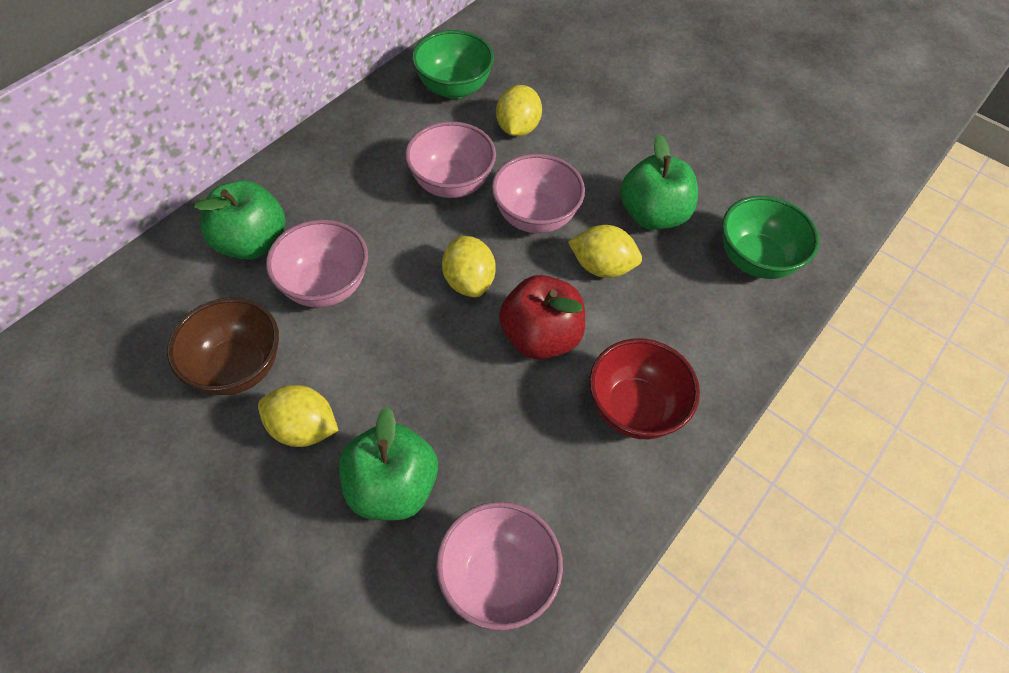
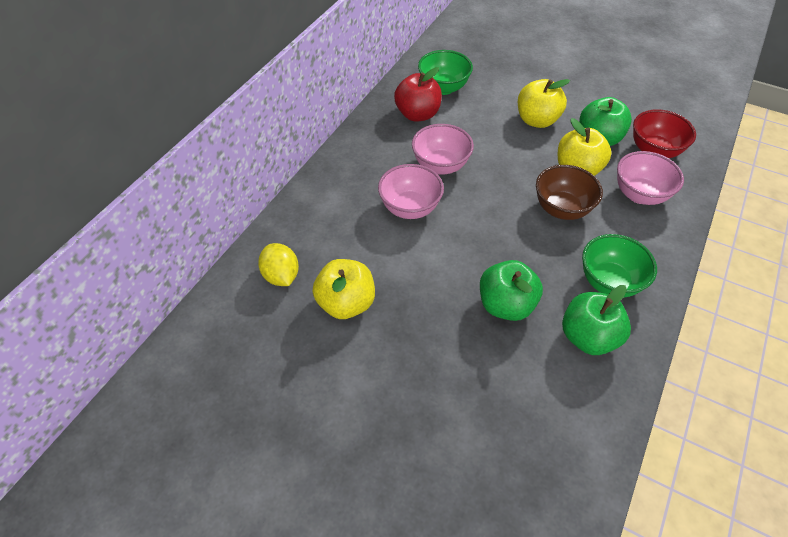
pink bowl: 4 -> 3
yellow apple: 0 -> 3
yellow lemon: 4 -> 1

